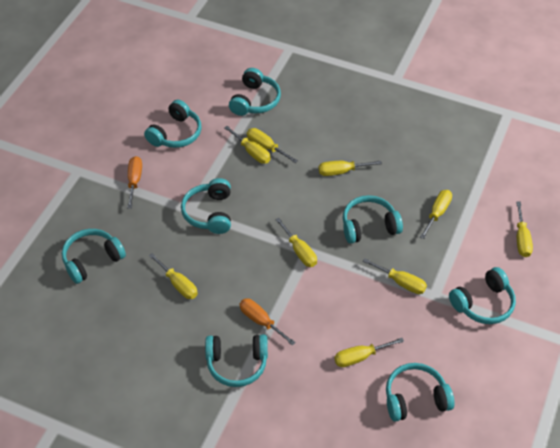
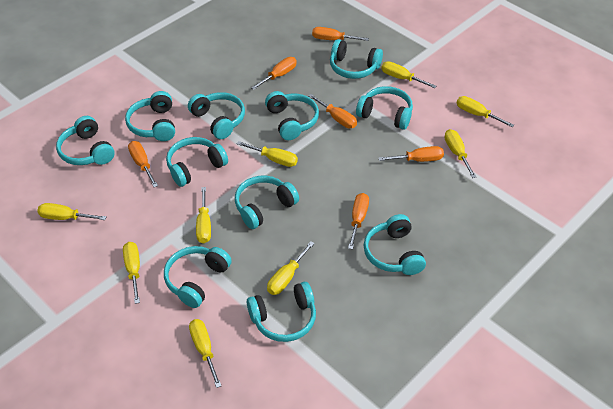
orange screwdriver: 2 -> 6
turquoise headphones: 8 -> 11

